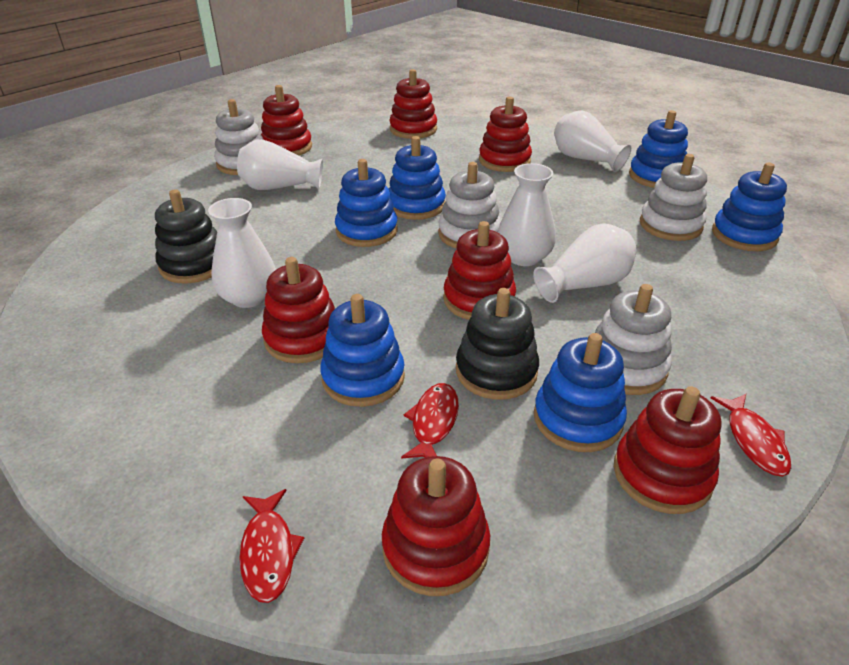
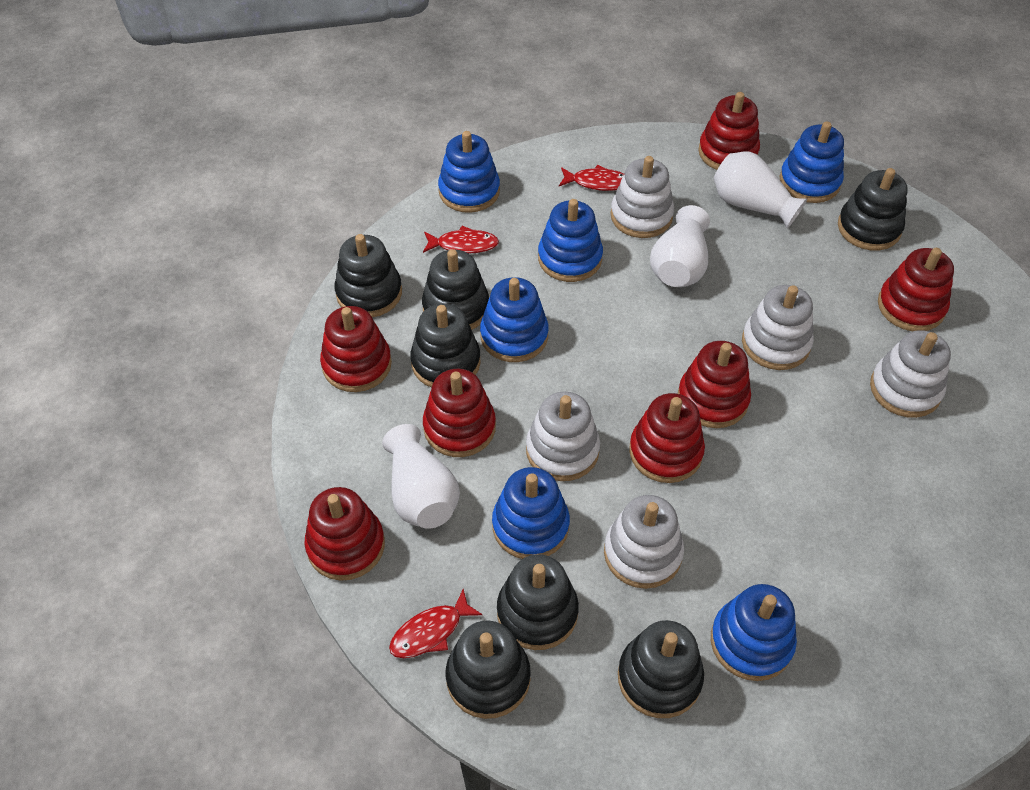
black stacking toy: 2 -> 7
white stacking toy: 4 -> 5
white vase: 5 -> 3

